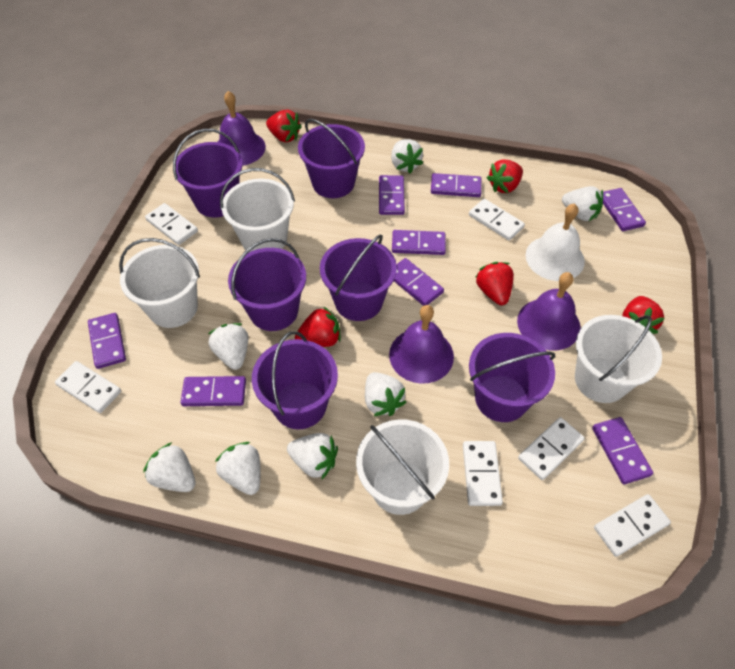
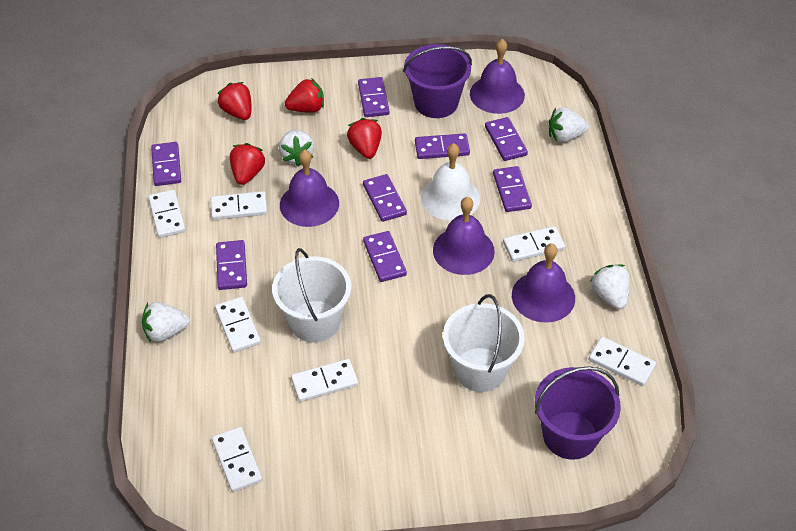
purple bell: 3 -> 4
purple bucket: 6 -> 2
red strawberry: 5 -> 4
white bucket: 4 -> 2
white domino: 6 -> 7
white strawberry: 7 -> 4

